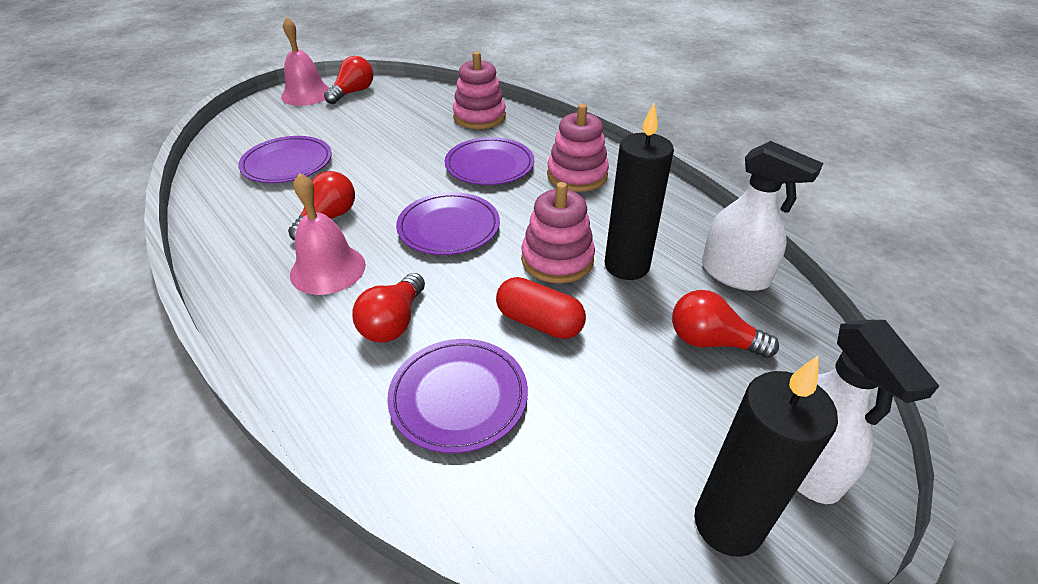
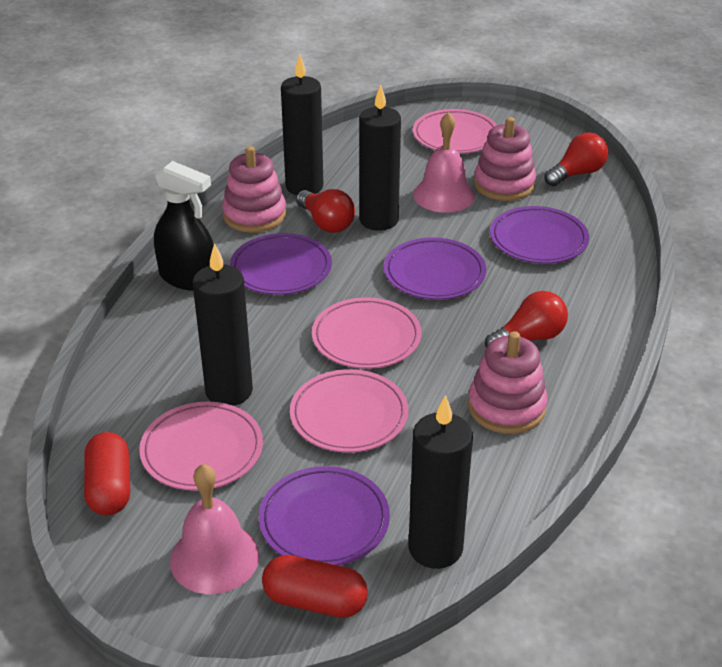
black candle: 2 -> 4
black spray bottle: 0 -> 1
pink plate: 0 -> 4
red capsule: 1 -> 2
red light bulb: 4 -> 3
white spray bottle: 2 -> 0

